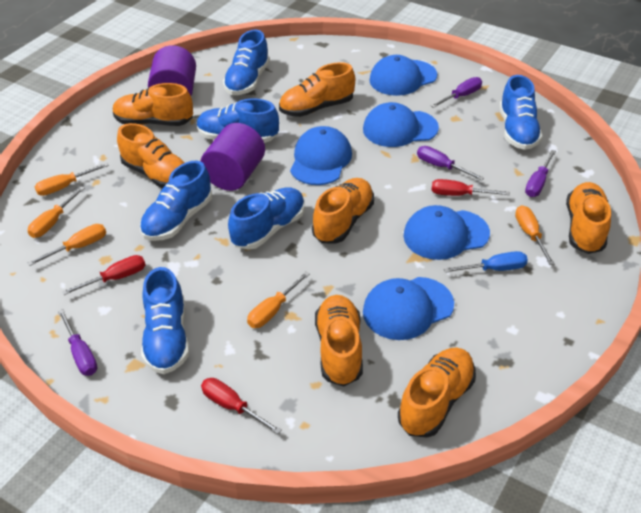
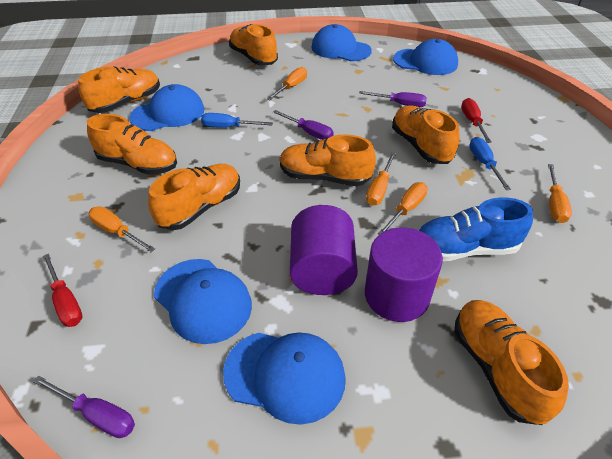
blue screwdriver: 1 -> 2
blue shoe: 6 -> 1
purple screwdriver: 4 -> 3
red screwdriver: 3 -> 2

